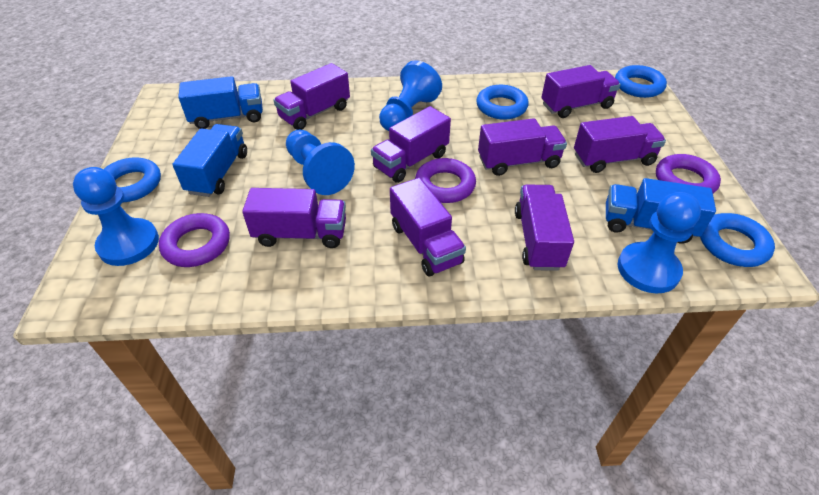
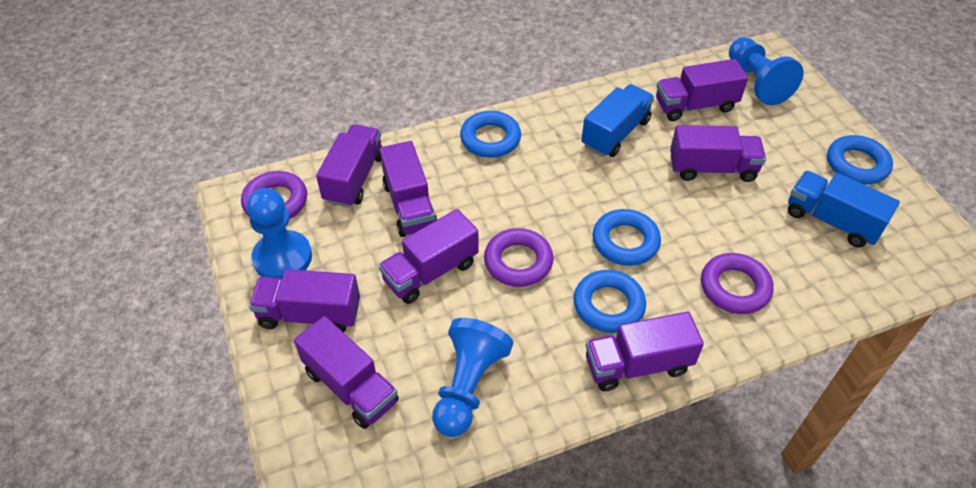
blue pawn: 4 -> 3
blue truck: 3 -> 2

